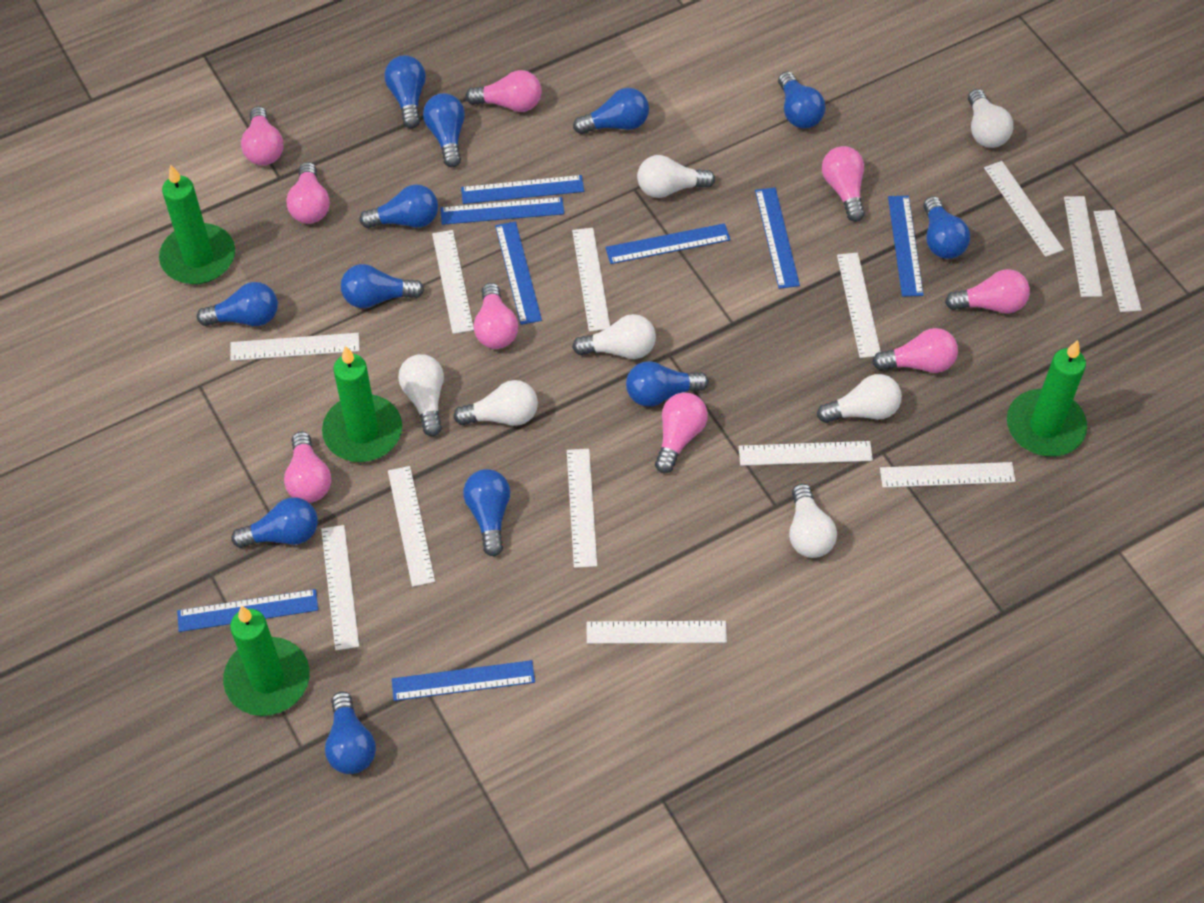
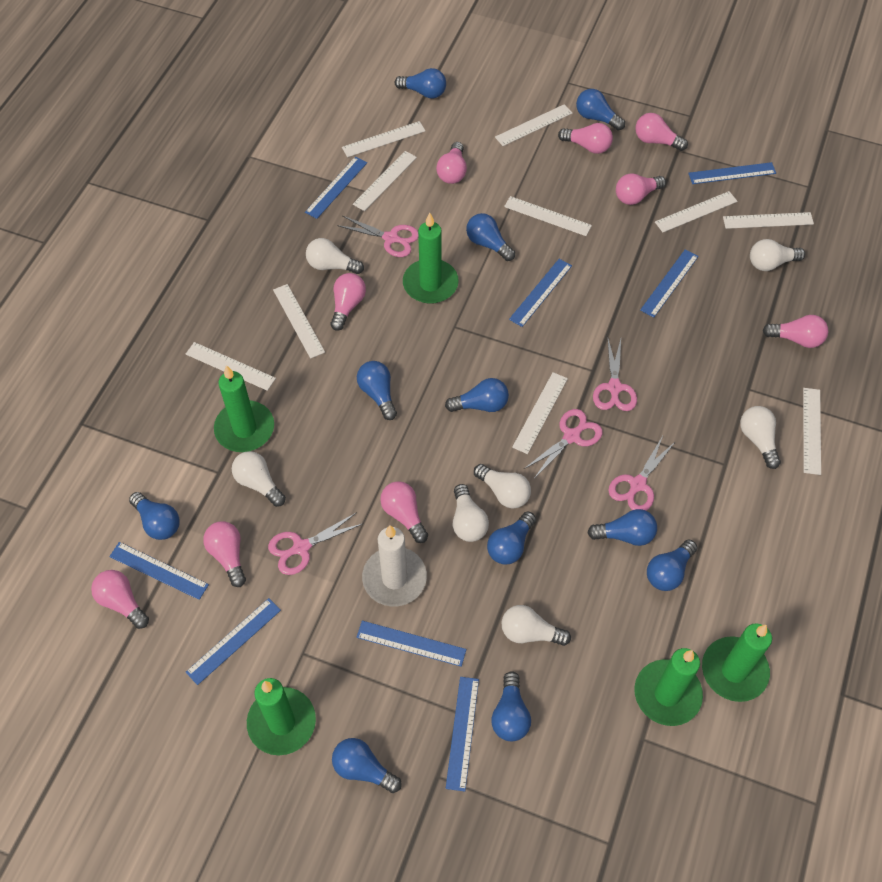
blue light bulb: 12 -> 11
green candle: 4 -> 5
pink scissors: 0 -> 5
white candle: 0 -> 1
white ruler: 13 -> 10

